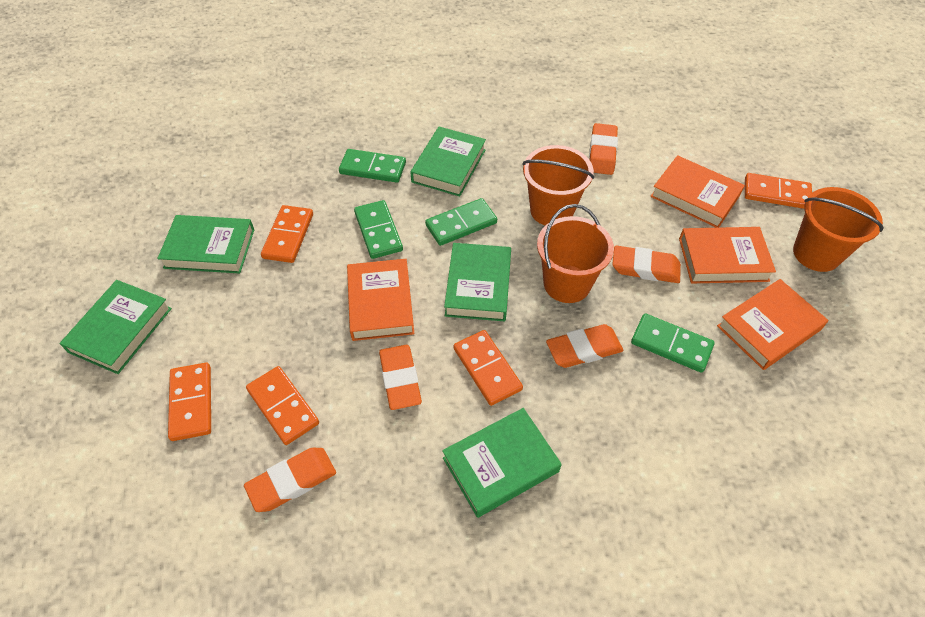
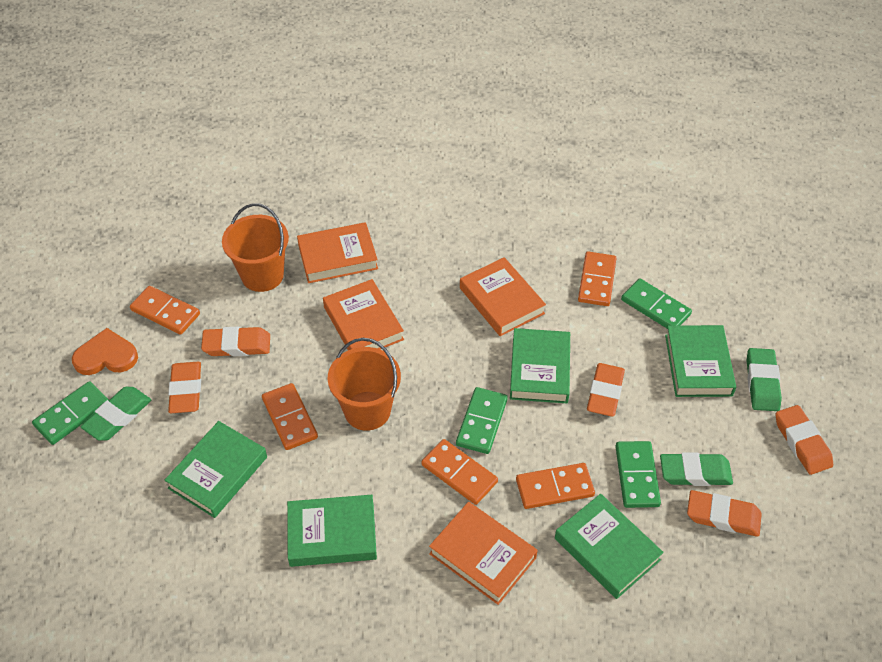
green eraser: 0 -> 3
orange bucket: 3 -> 2
orange heart: 0 -> 1

